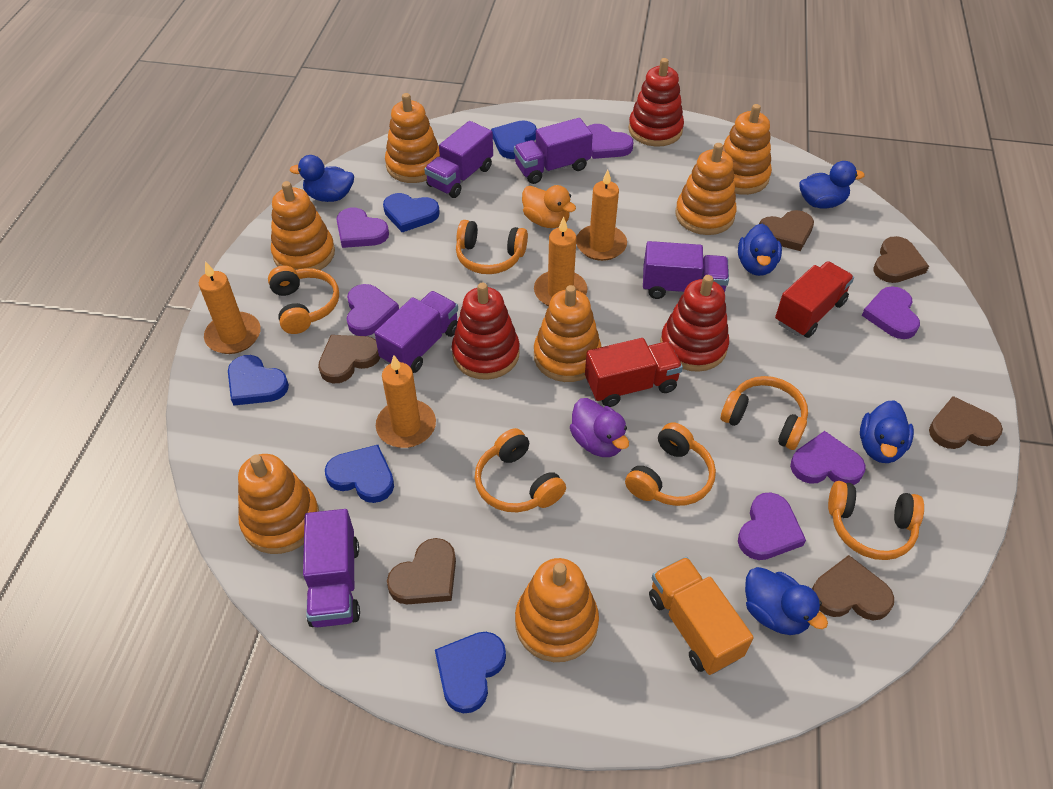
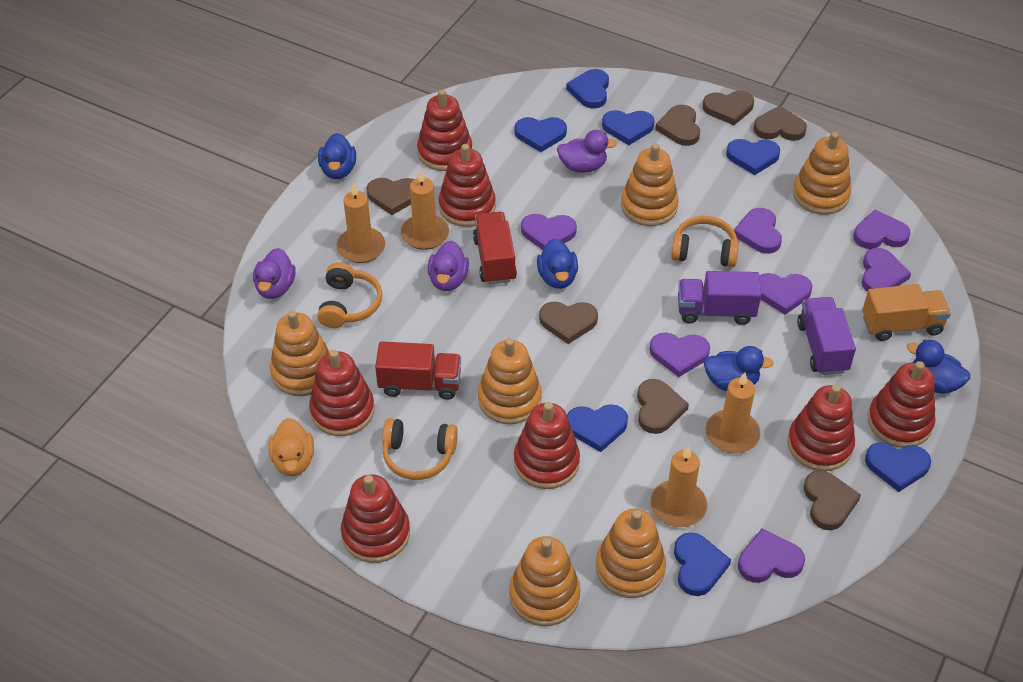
blue duck: 5 -> 4
blue heart: 5 -> 7
brown heart: 6 -> 7
orange headphones: 6 -> 3
orange stacking toy: 7 -> 6
purple duck: 1 -> 3
purple heart: 6 -> 7
purple truck: 5 -> 2
red stacking toy: 3 -> 7

